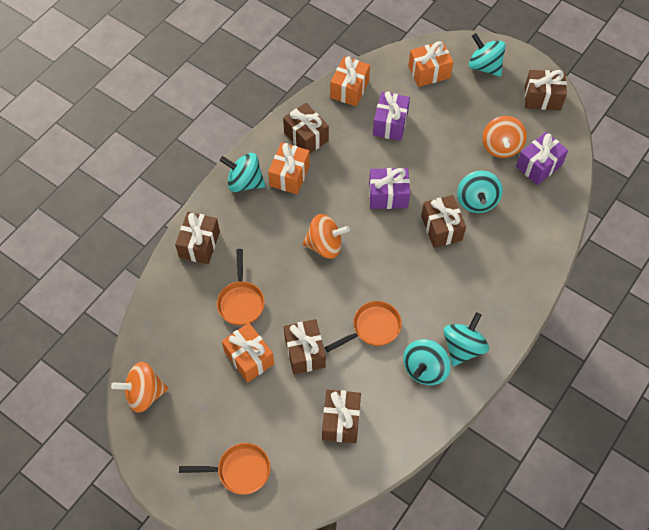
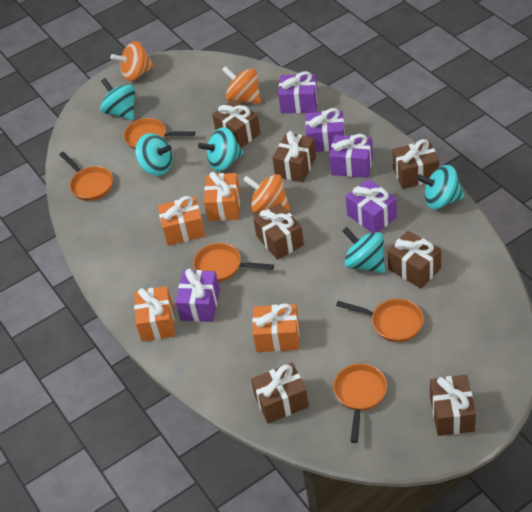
brown gift: 6 -> 7
orange pan: 3 -> 5
purple gift: 3 -> 5

